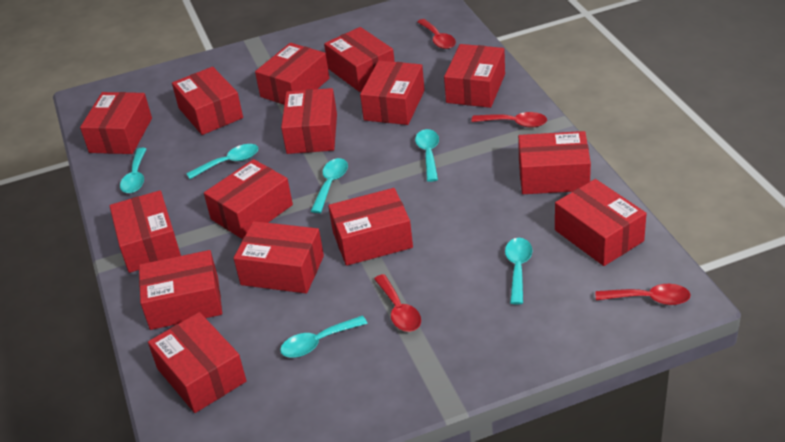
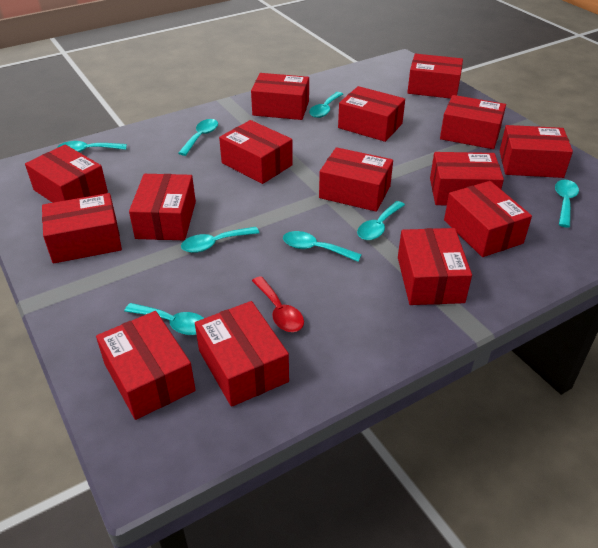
red spoon: 4 -> 1
turquoise spoon: 6 -> 8

